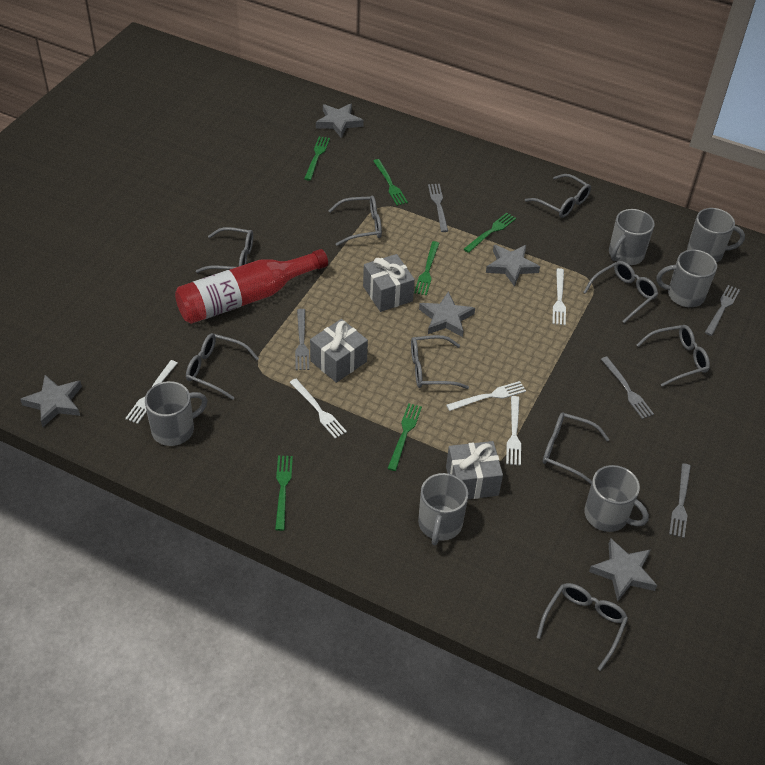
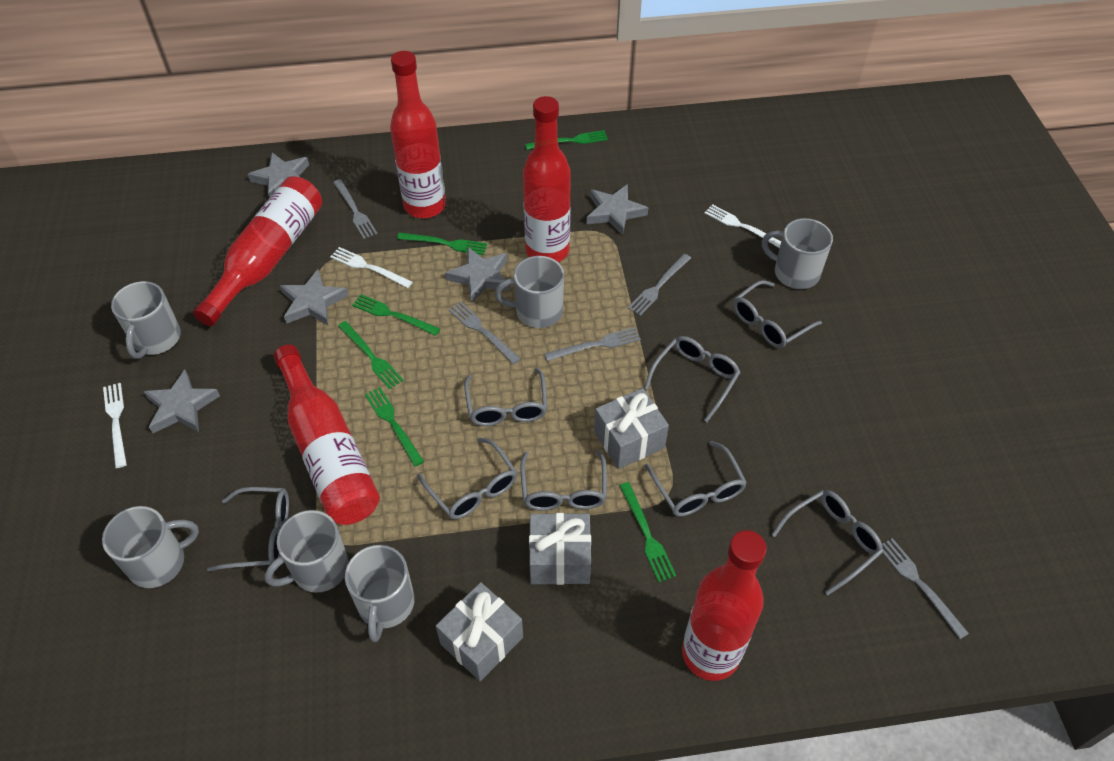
grey glasses: 9 -> 8
red bottle: 1 -> 5
white fork: 5 -> 3

